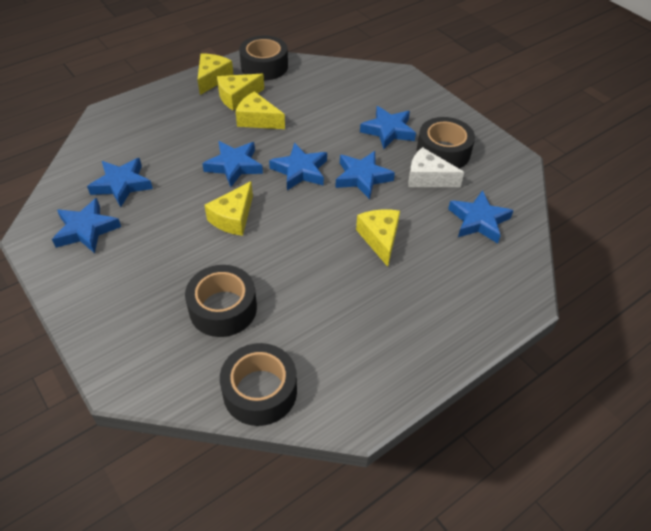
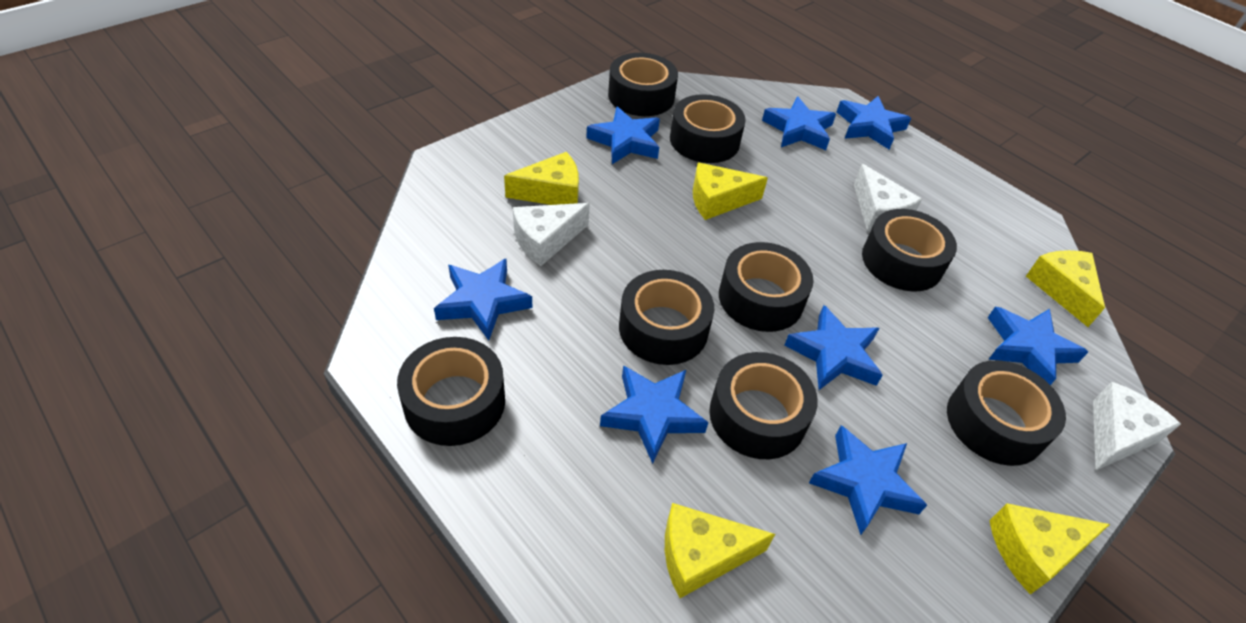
black tape: 4 -> 8
blue star: 7 -> 8
white cheese: 1 -> 3

